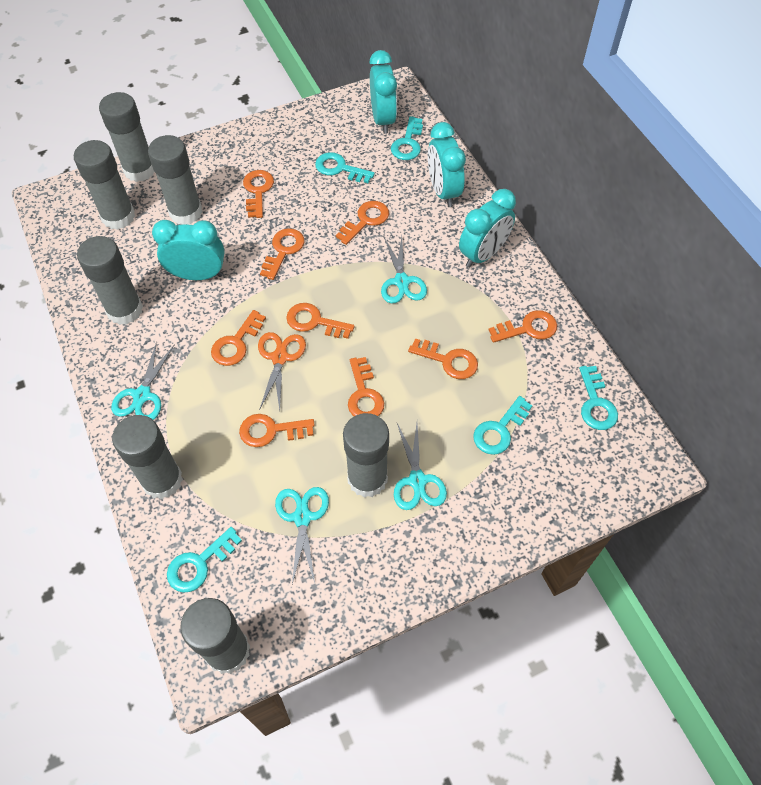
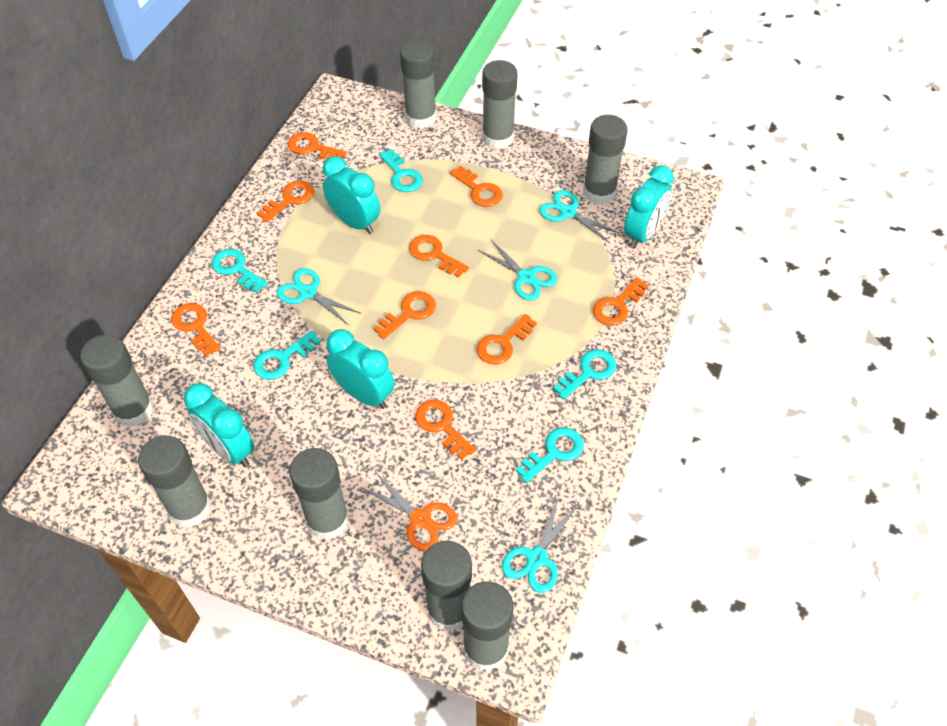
grey glue stick: 7 -> 8

